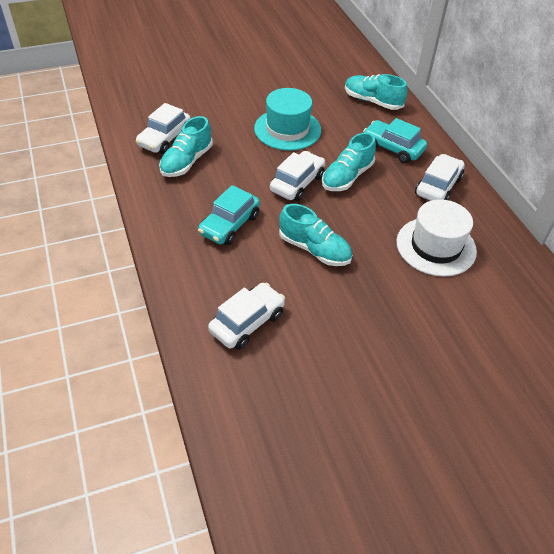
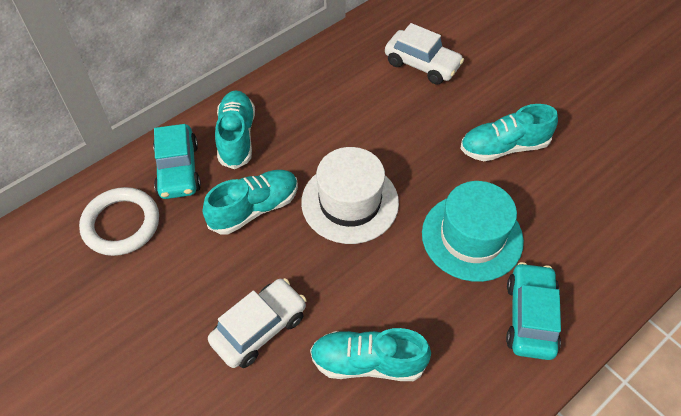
white car: 4 -> 2
white ring: 0 -> 1

